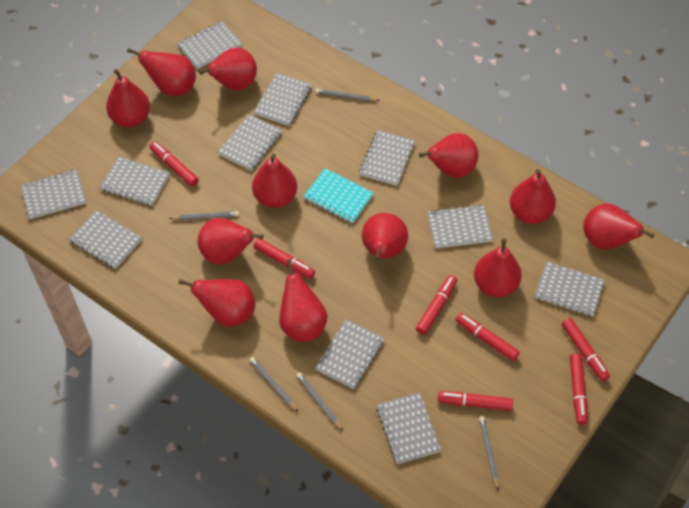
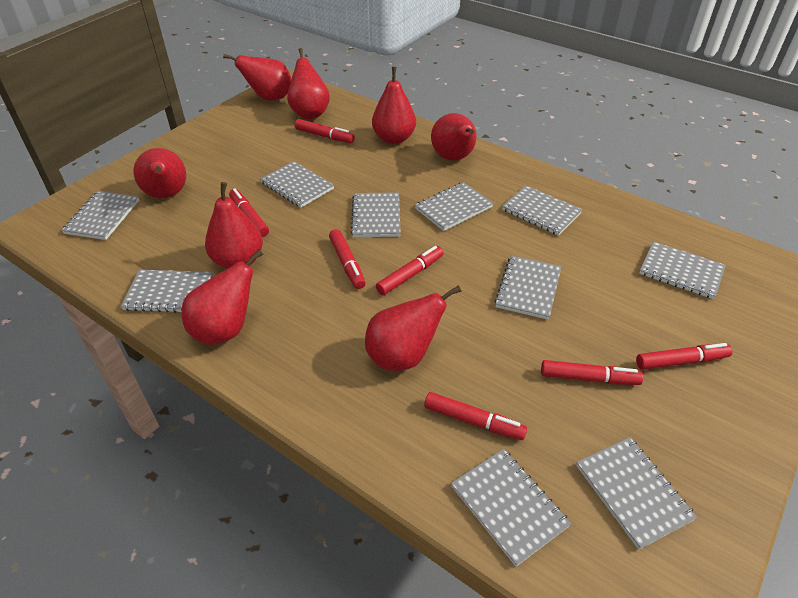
grey notebook: 11 -> 10
grey pencil: 5 -> 0
red pear: 12 -> 8
turquoise notebook: 1 -> 0

